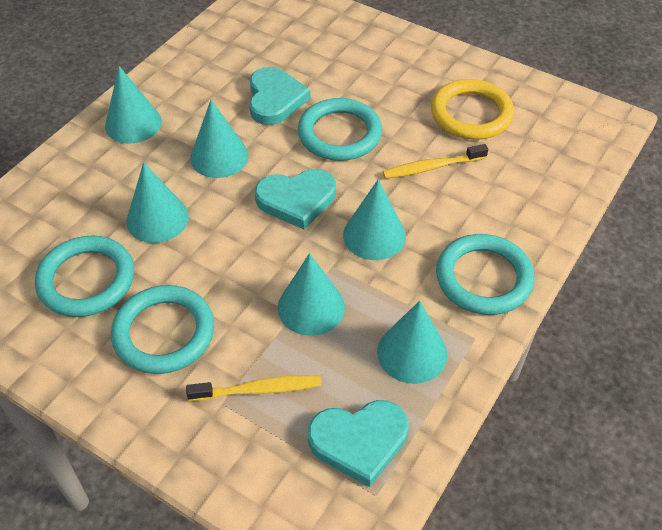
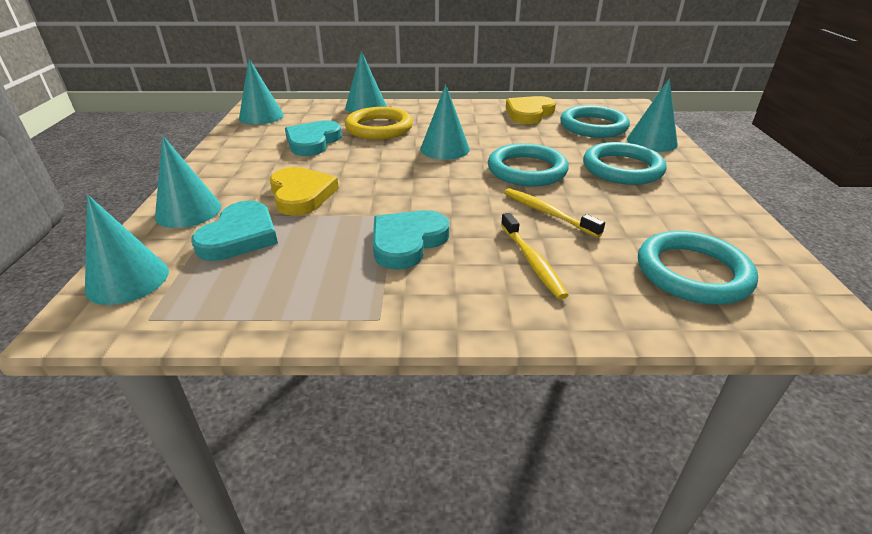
yellow heart: 0 -> 2

